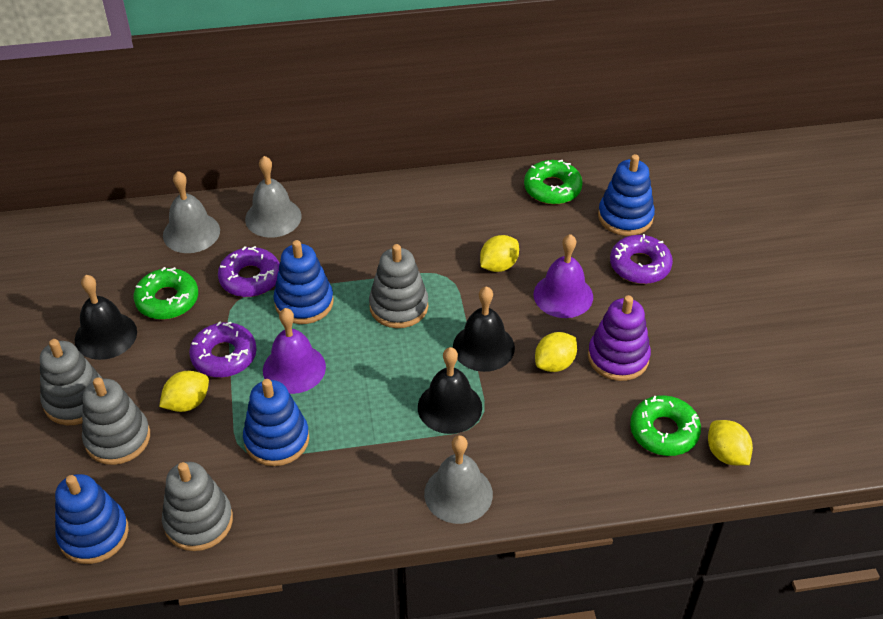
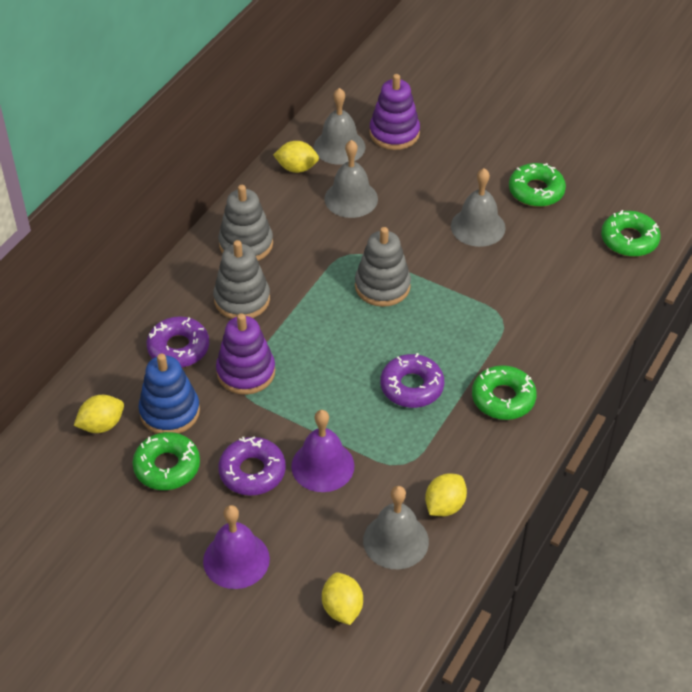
black bell: 3 -> 0
blue stacking toy: 4 -> 1
green donut: 3 -> 4
grey bell: 3 -> 4
grey stacking toy: 4 -> 3
purple stacking toy: 1 -> 2

